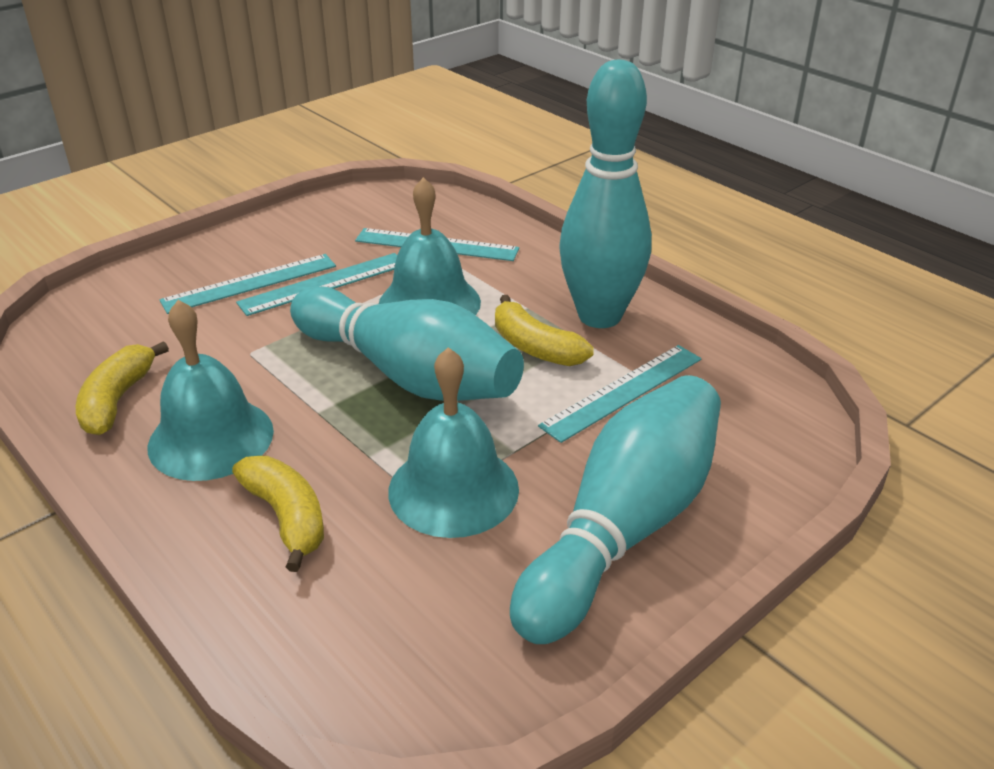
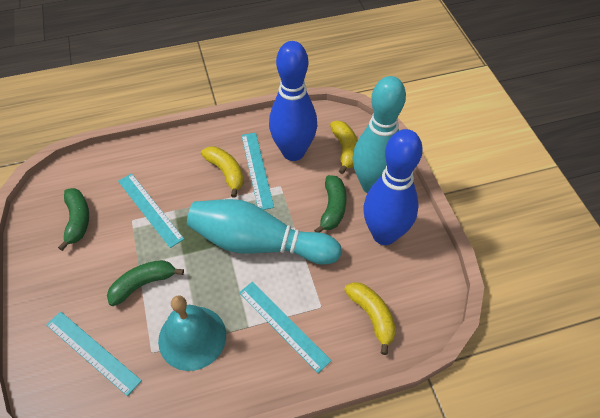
blue bowling pin: 0 -> 2
green banana: 0 -> 3
turquoise bell: 3 -> 1
turquoise bowling pin: 3 -> 2

